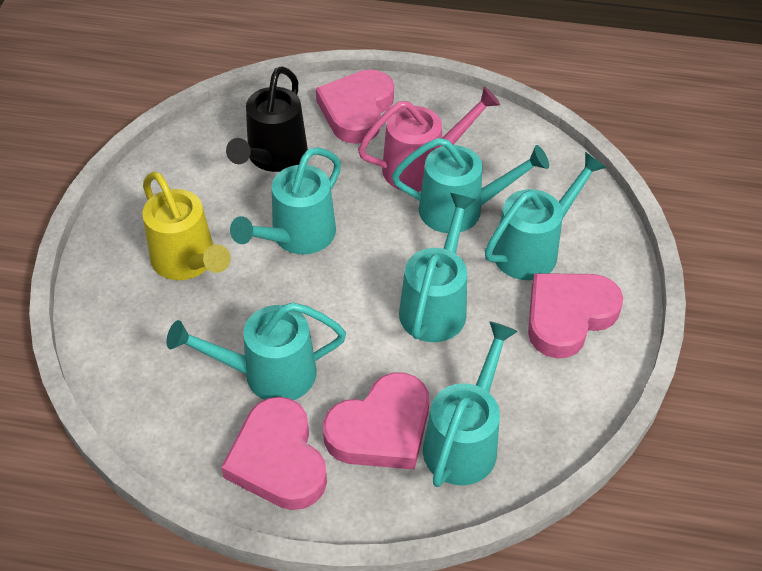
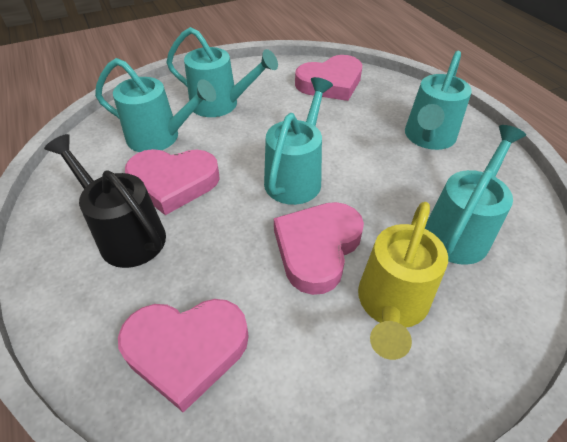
pink watering can: 1 -> 0
turquoise watering can: 6 -> 5

